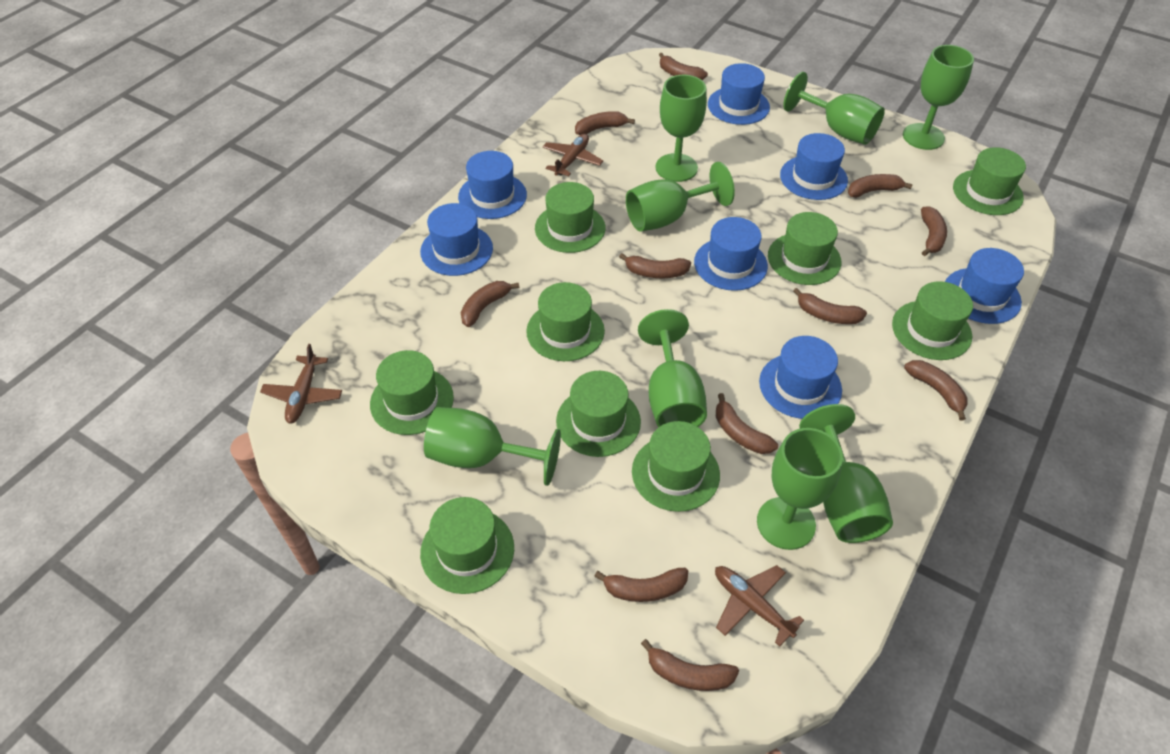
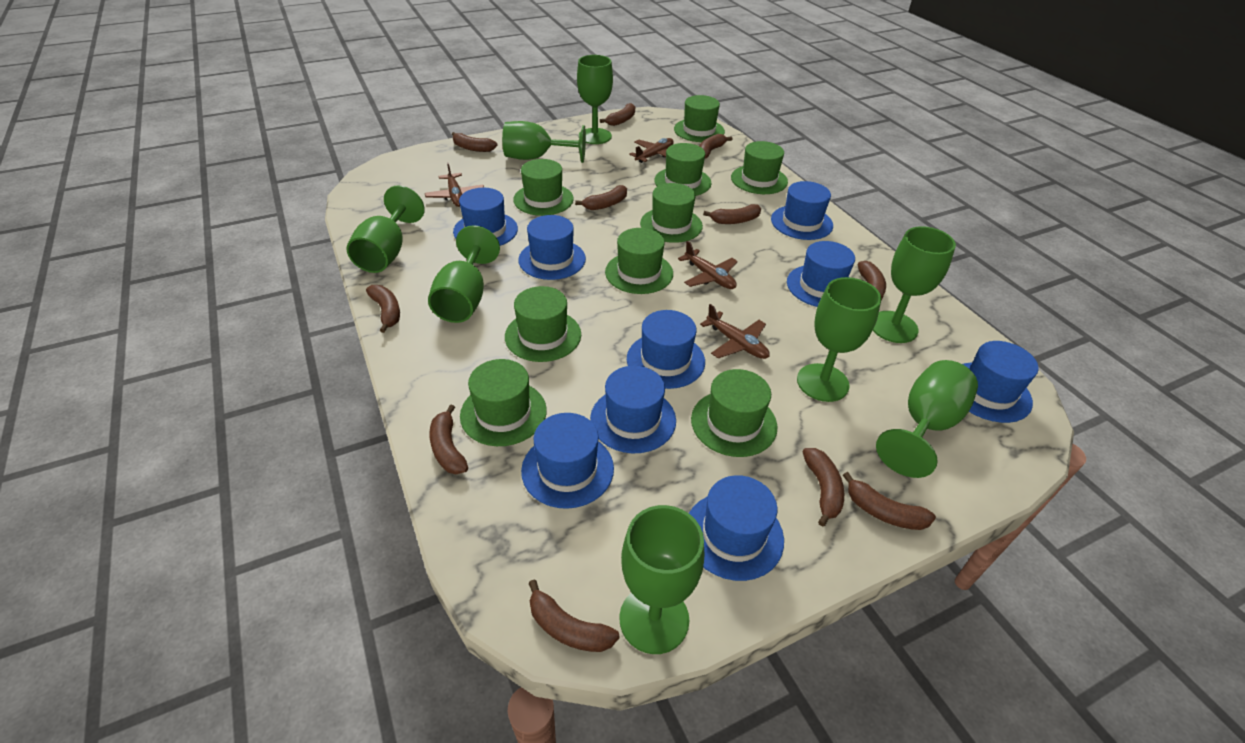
blue hat: 7 -> 9
brown plane: 3 -> 4

